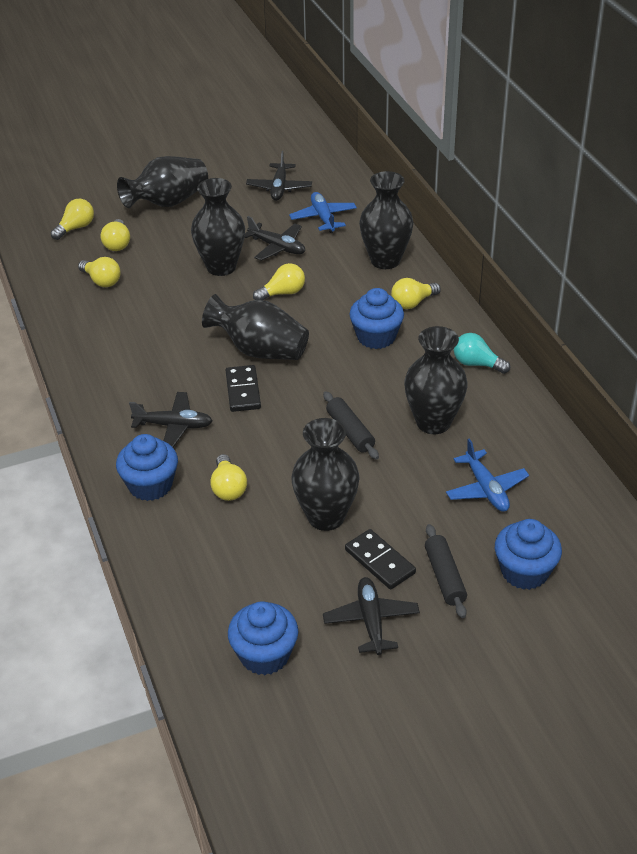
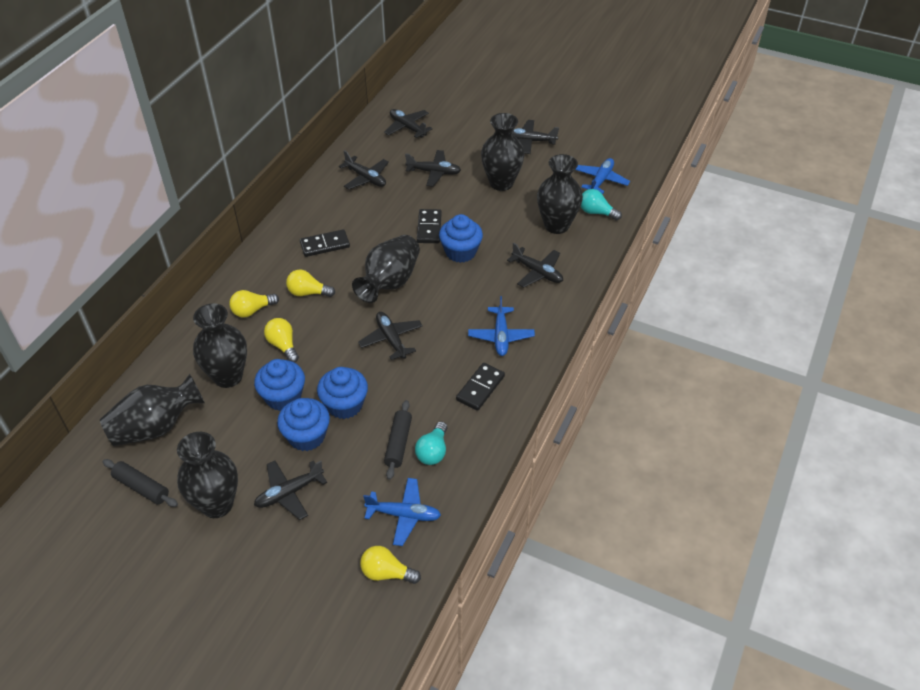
black domino: 2 -> 3
black plane: 4 -> 7
blue plane: 2 -> 3
turquoise light bulb: 1 -> 2
yellow light bulb: 6 -> 4

